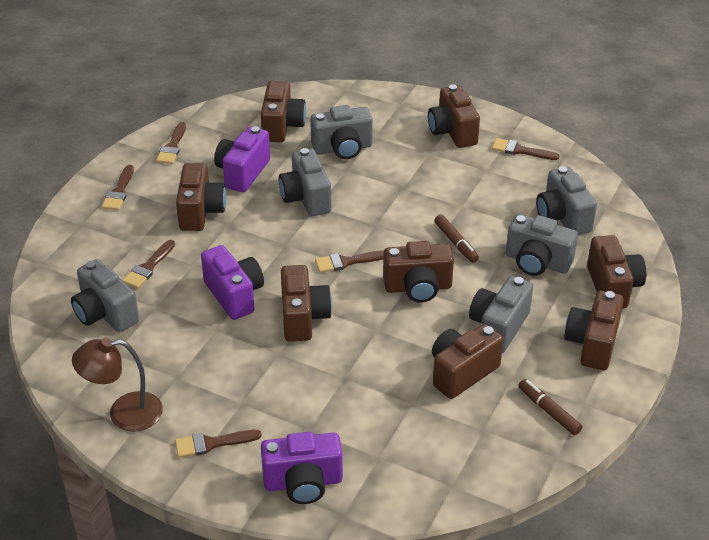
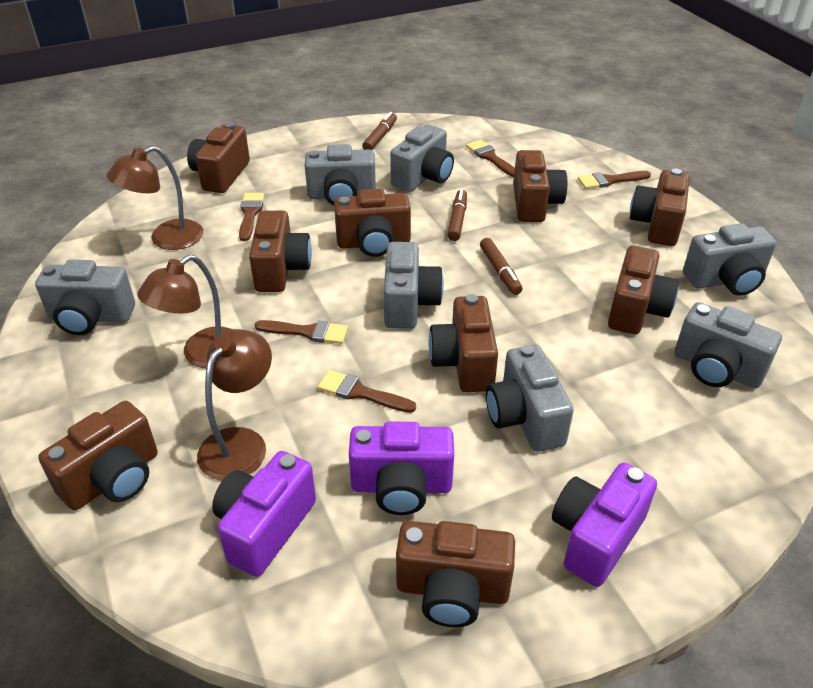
brown brush: 6 -> 5
brown camera: 8 -> 9
brown lamp: 1 -> 3
brown marker: 2 -> 3
grey camera: 6 -> 7

